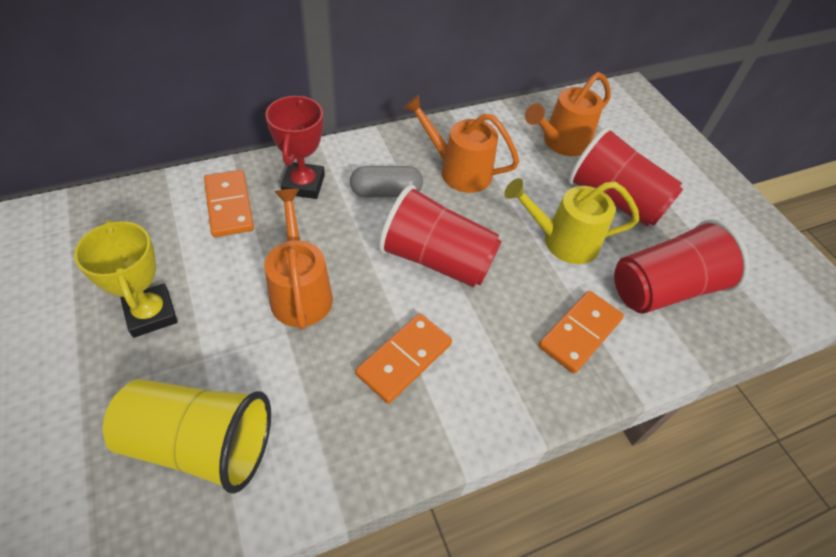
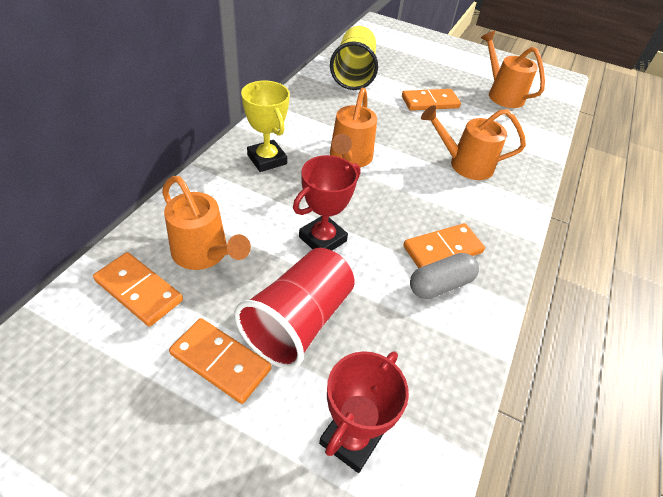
orange domino: 3 -> 4
orange watering can: 3 -> 4
red cup: 3 -> 1
red trophy: 1 -> 2
yellow watering can: 1 -> 0

